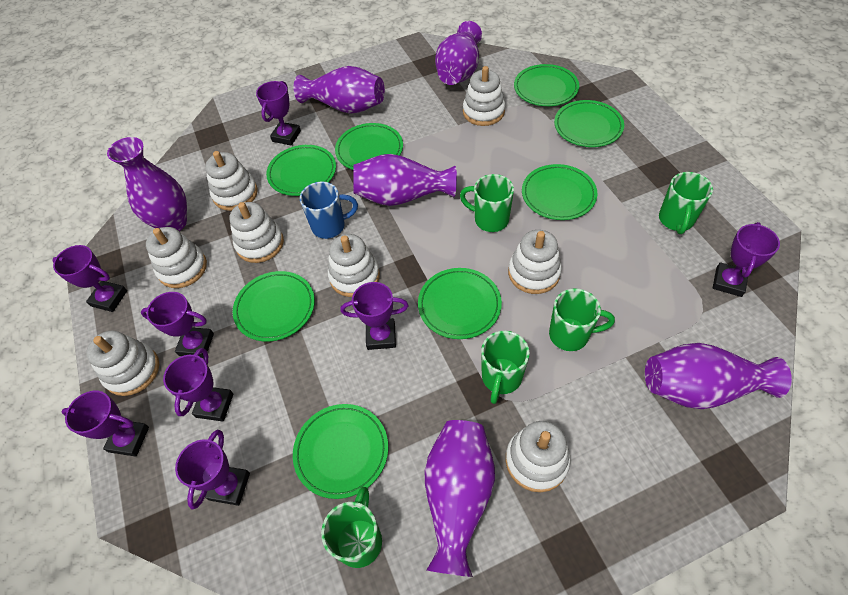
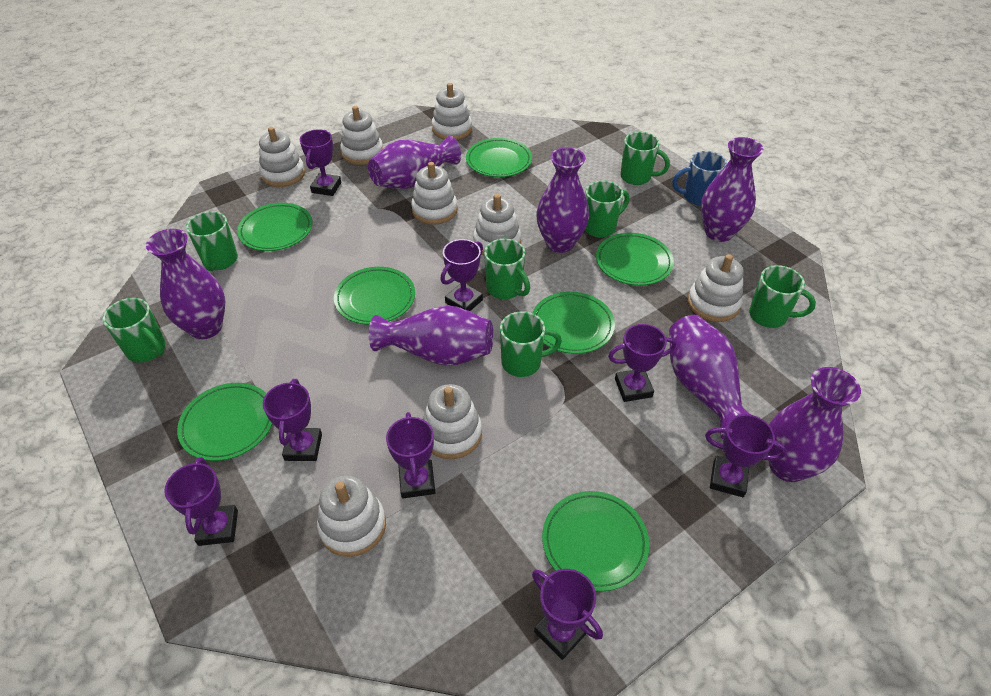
green mug: 5 -> 7
green plate: 8 -> 7
purple vase: 6 -> 7

